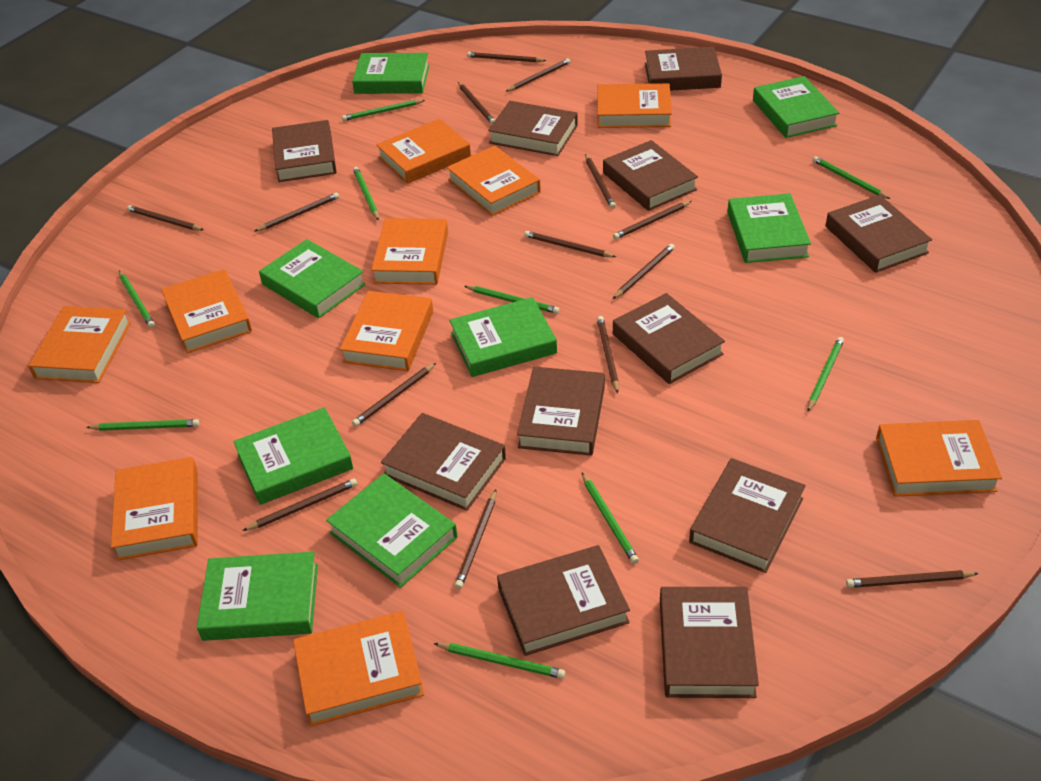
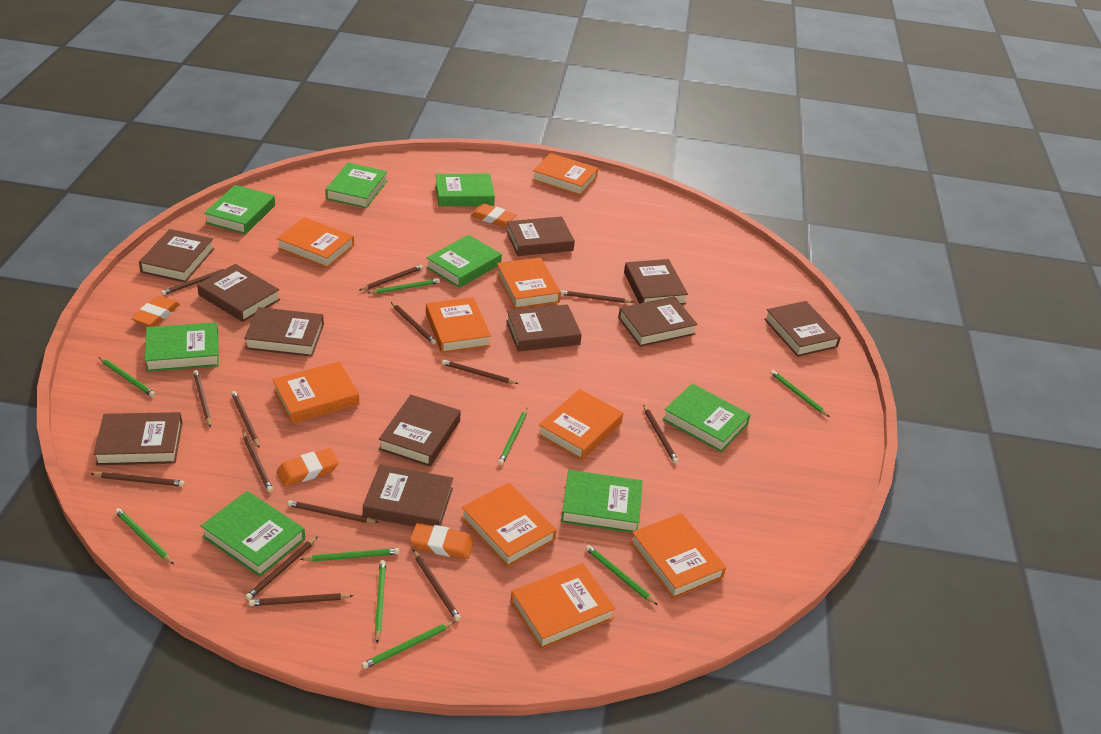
orange book: 10 -> 9
orange eraser: 0 -> 4

